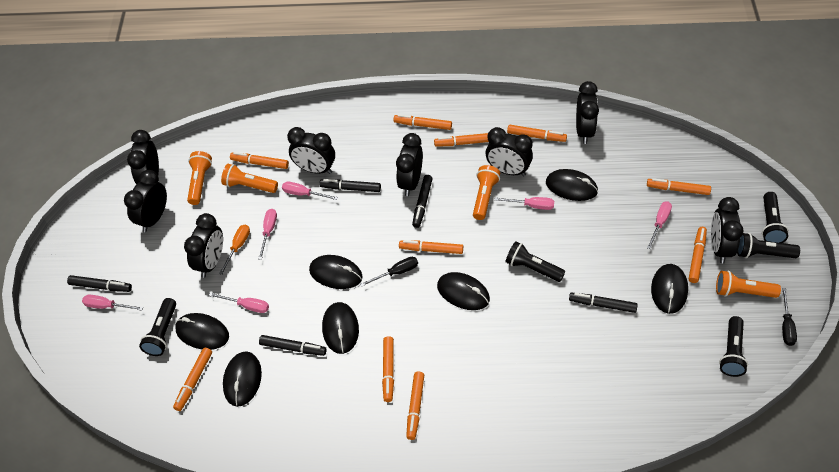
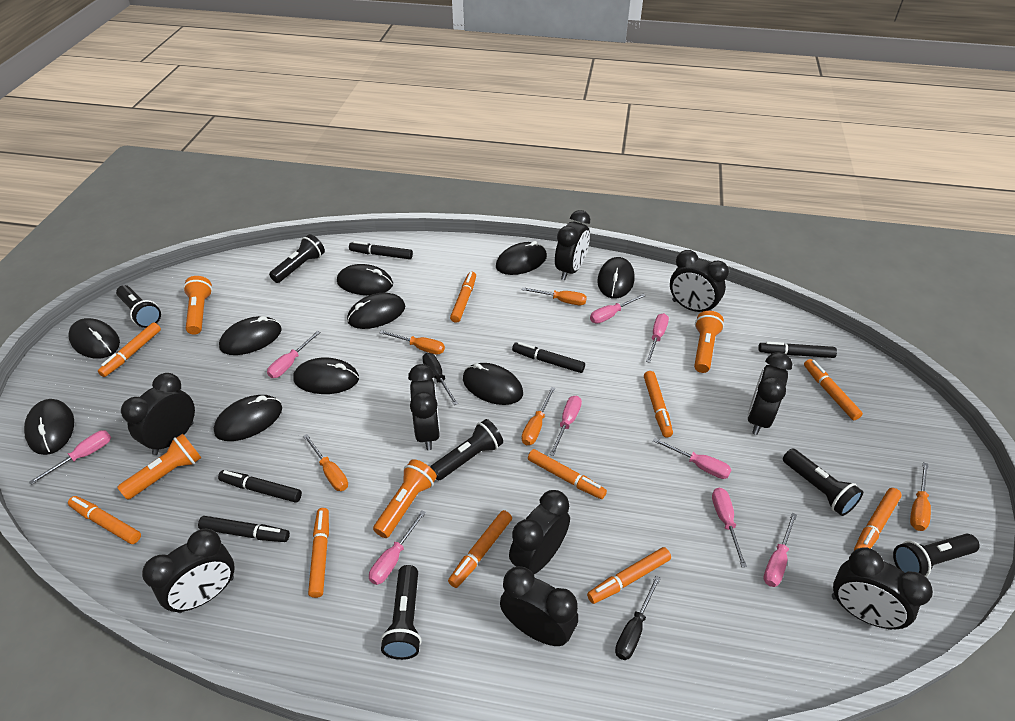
black clock: 8 -> 9
black flashlight: 5 -> 6
black mouse: 7 -> 10
orange screwdriver: 1 -> 5
pink screwdriver: 6 -> 9

